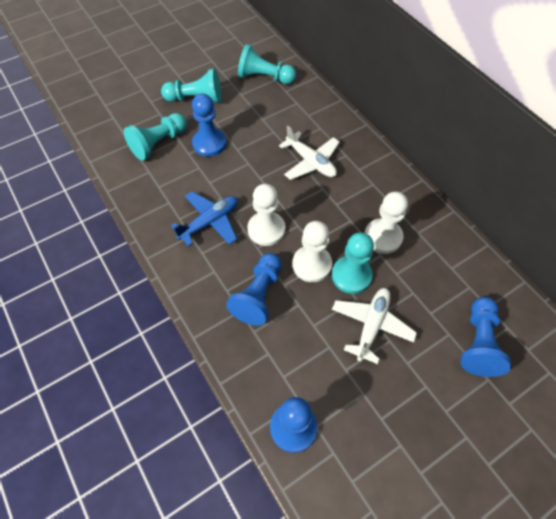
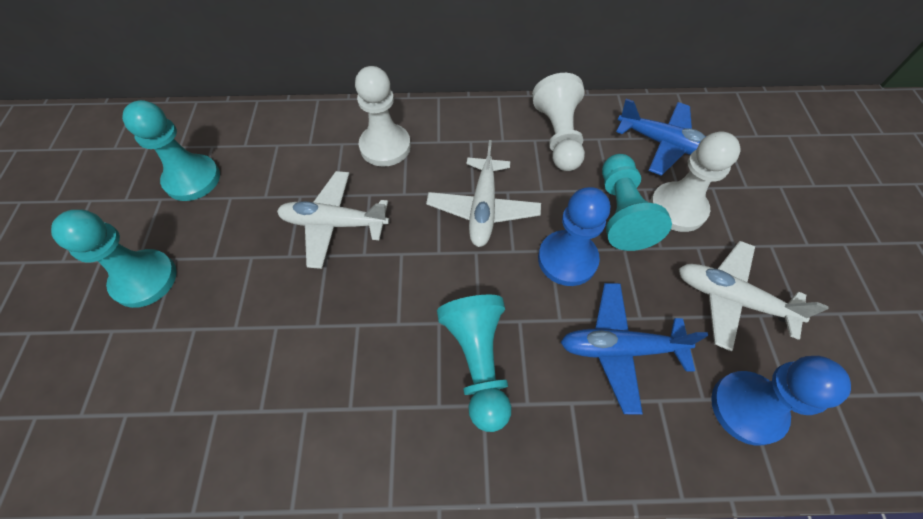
blue pawn: 4 -> 2
blue plane: 1 -> 2
white plane: 2 -> 3

